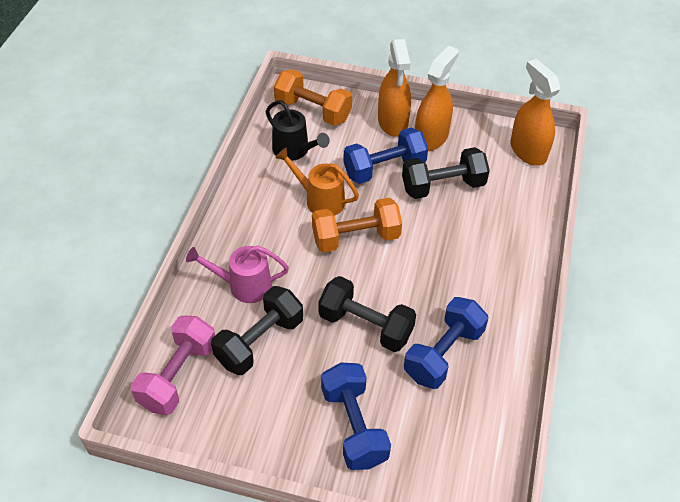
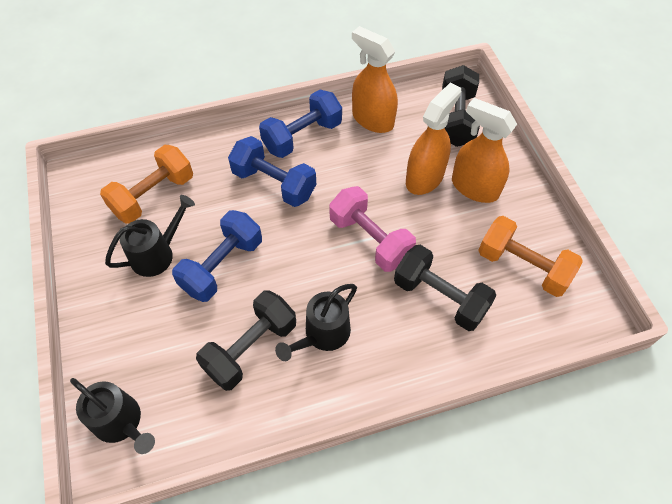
black watering can: 1 -> 3
orange watering can: 1 -> 0
pink watering can: 1 -> 0

